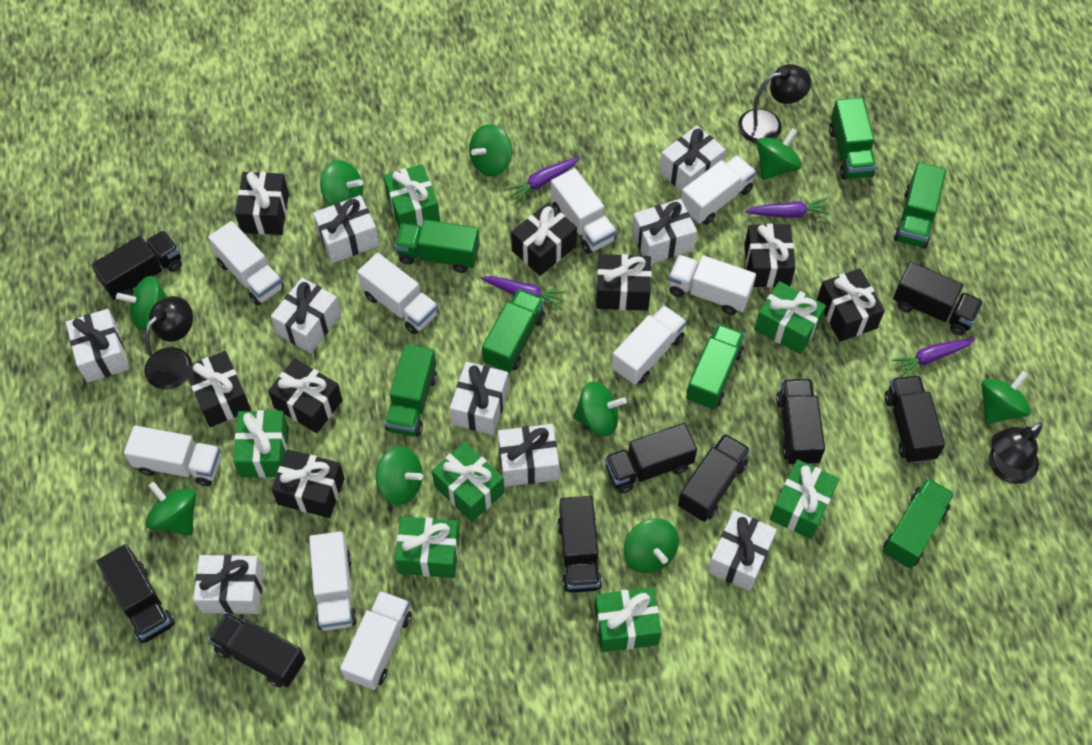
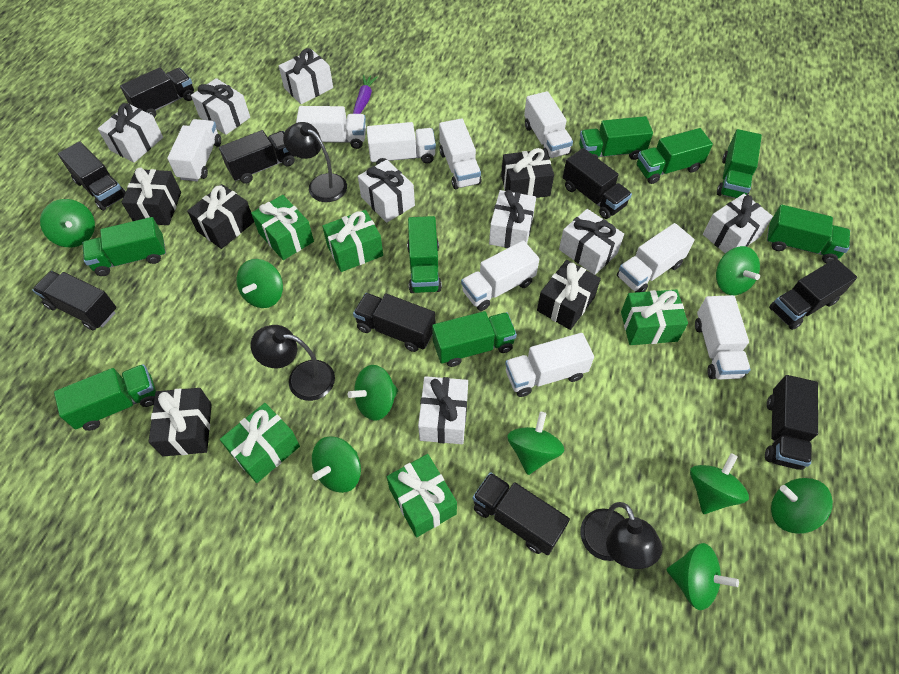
black gift: 8 -> 5
green gift: 7 -> 5
green truck: 7 -> 8
purple carrot: 4 -> 1
white gift: 9 -> 8

